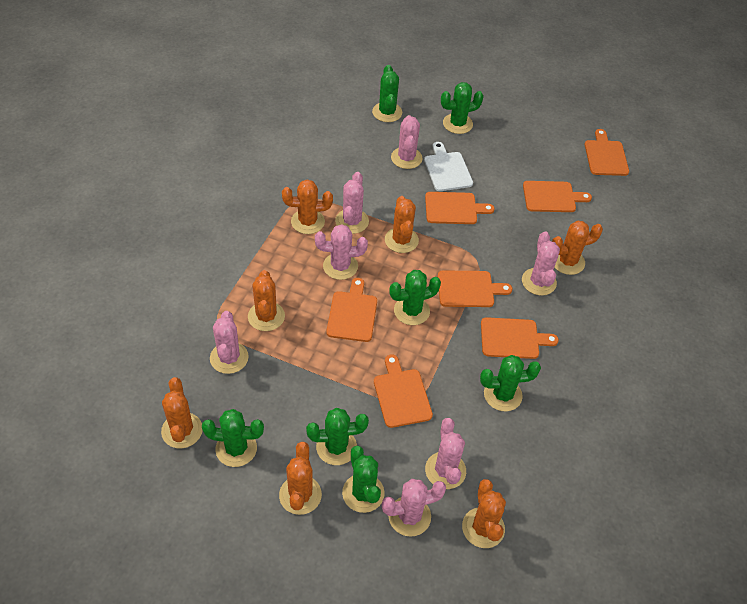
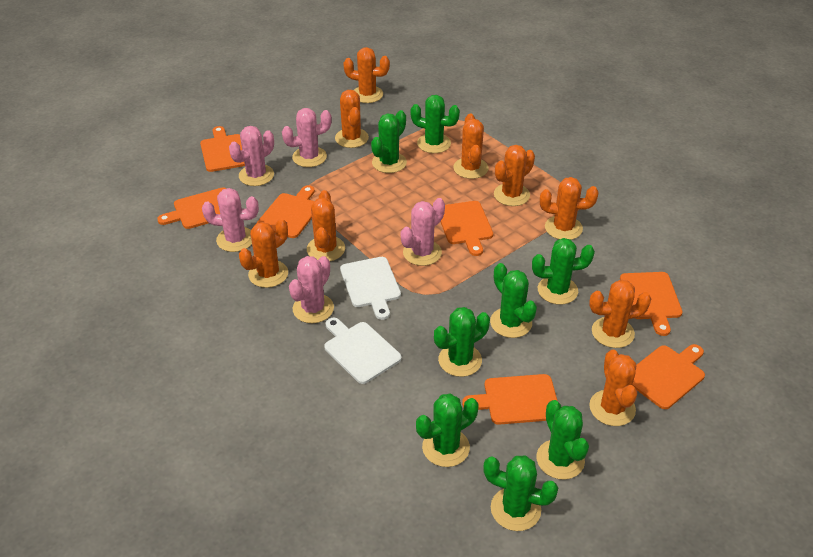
green cactus: 7 -> 8
orange cactus: 7 -> 9
pink cactus: 7 -> 5
white cutting board: 1 -> 2

